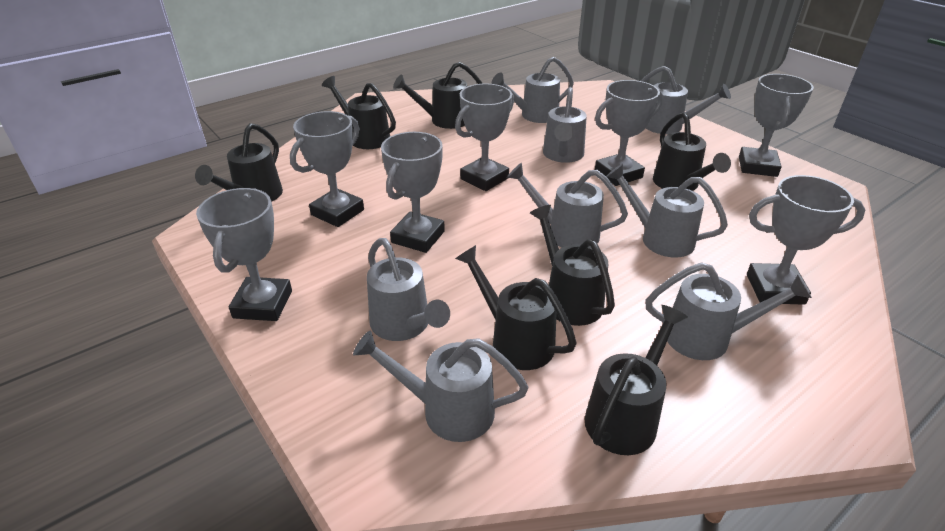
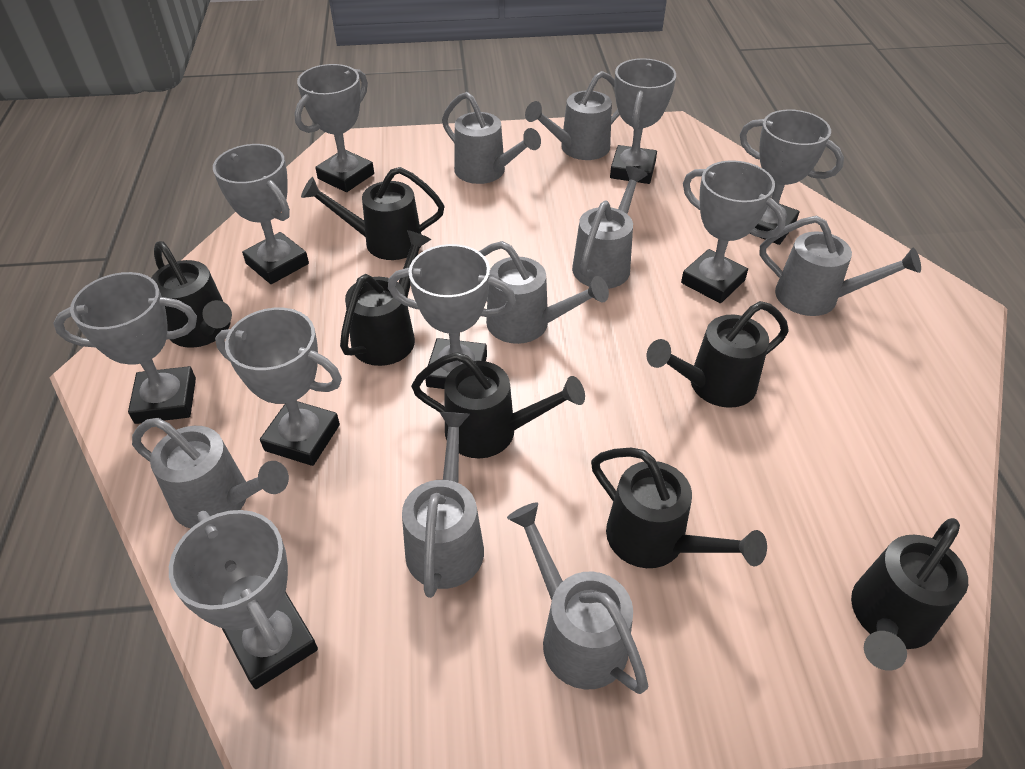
grey trophy: 7 -> 9

